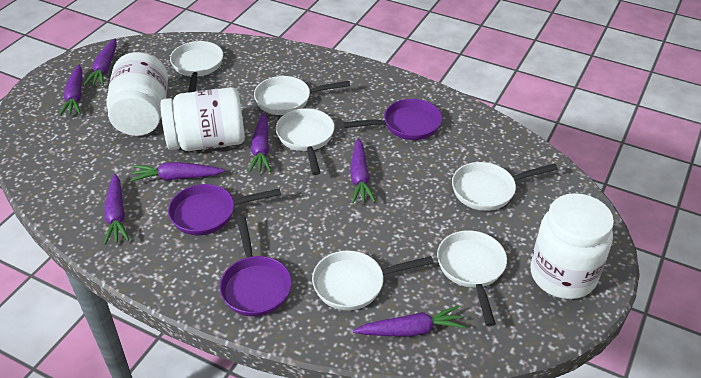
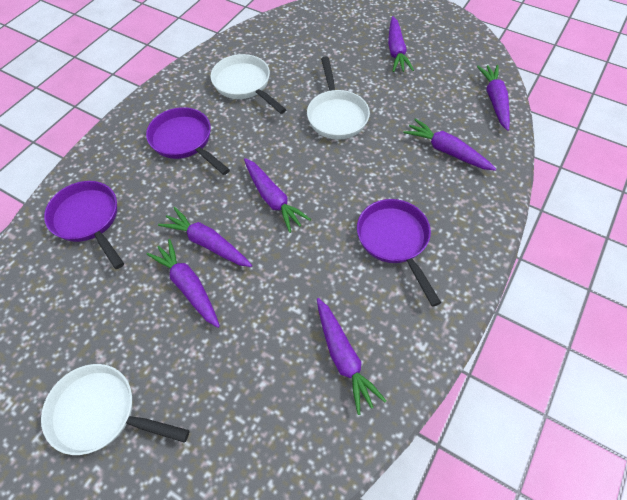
white jar: 3 -> 0
white pan: 6 -> 3

